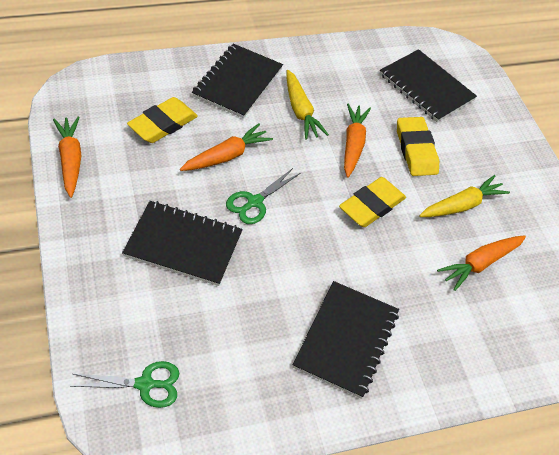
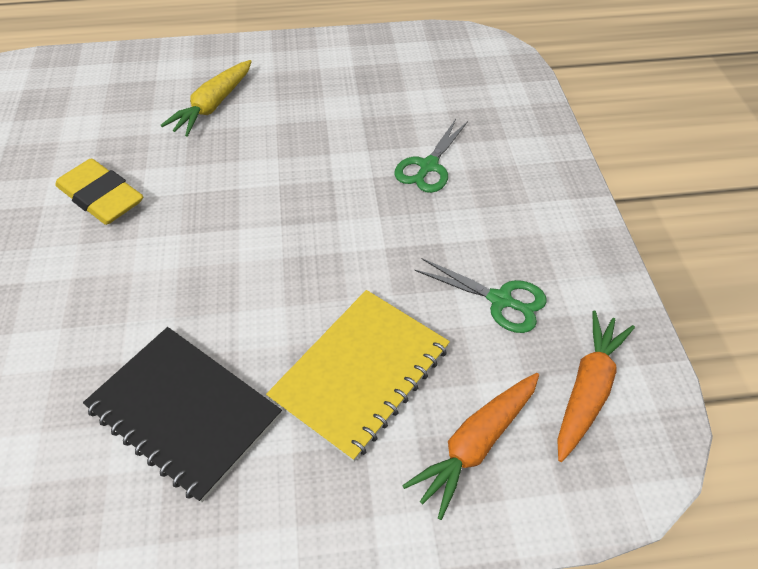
black notebook: 4 -> 1
orange carrot: 4 -> 2
yellow carrot: 2 -> 1
yellow eraser: 3 -> 1
yellow notebook: 0 -> 1

